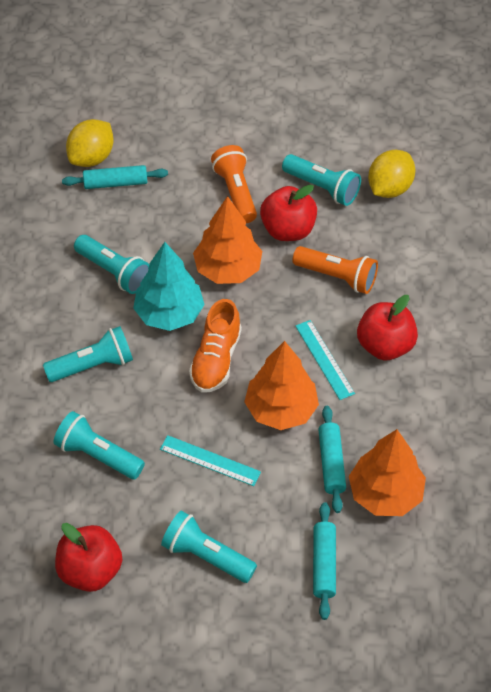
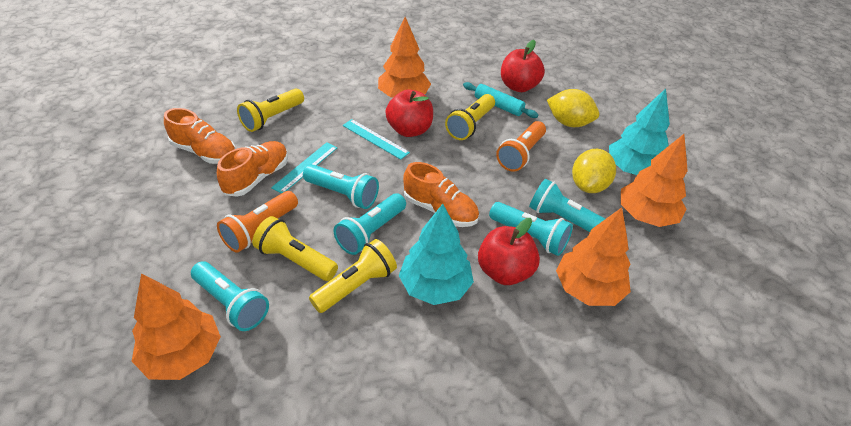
orange shoe: 1 -> 3
orange tree: 3 -> 4
turquoise rolling pin: 3 -> 1
turquoise tree: 1 -> 2
yellow flashlight: 0 -> 4

